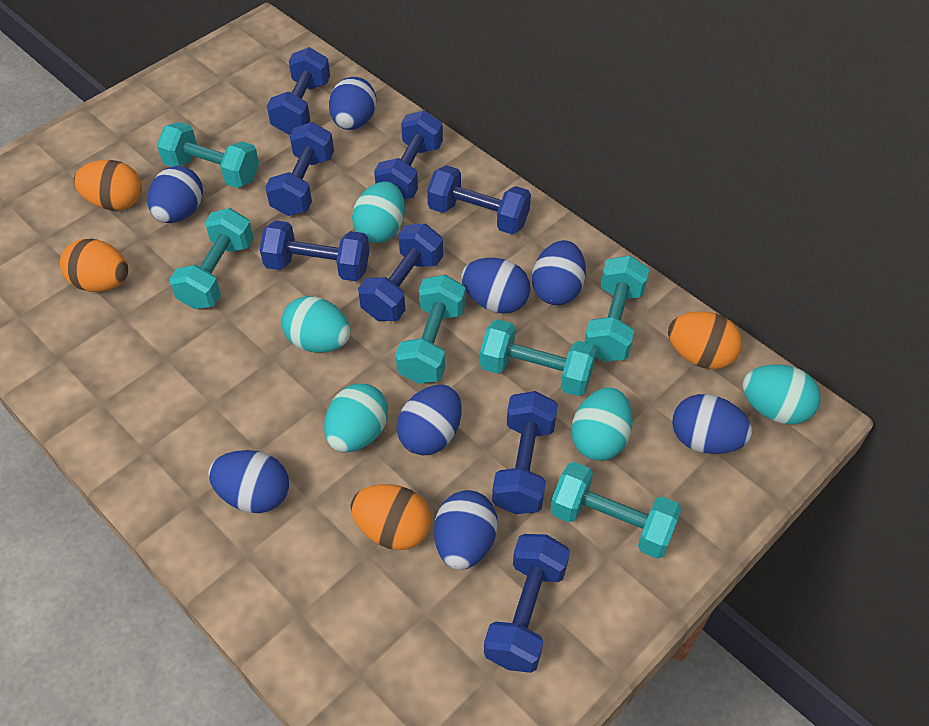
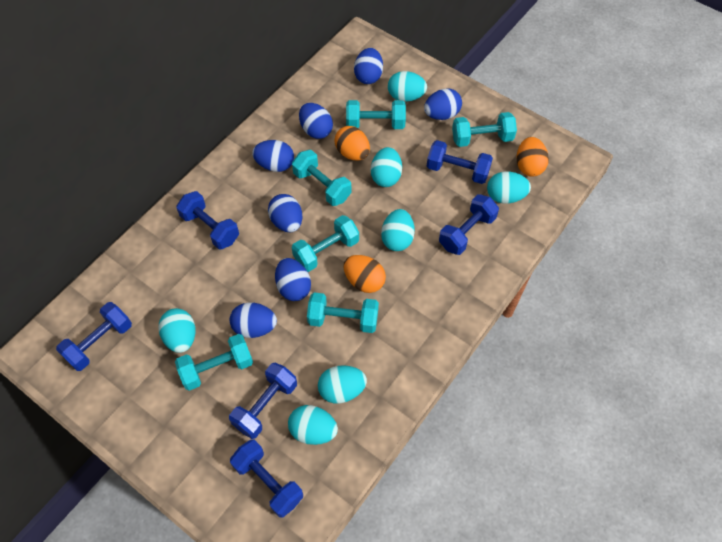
blue dumbbell: 8 -> 6
blue egg: 8 -> 7
orange egg: 4 -> 3
turquoise egg: 5 -> 7

